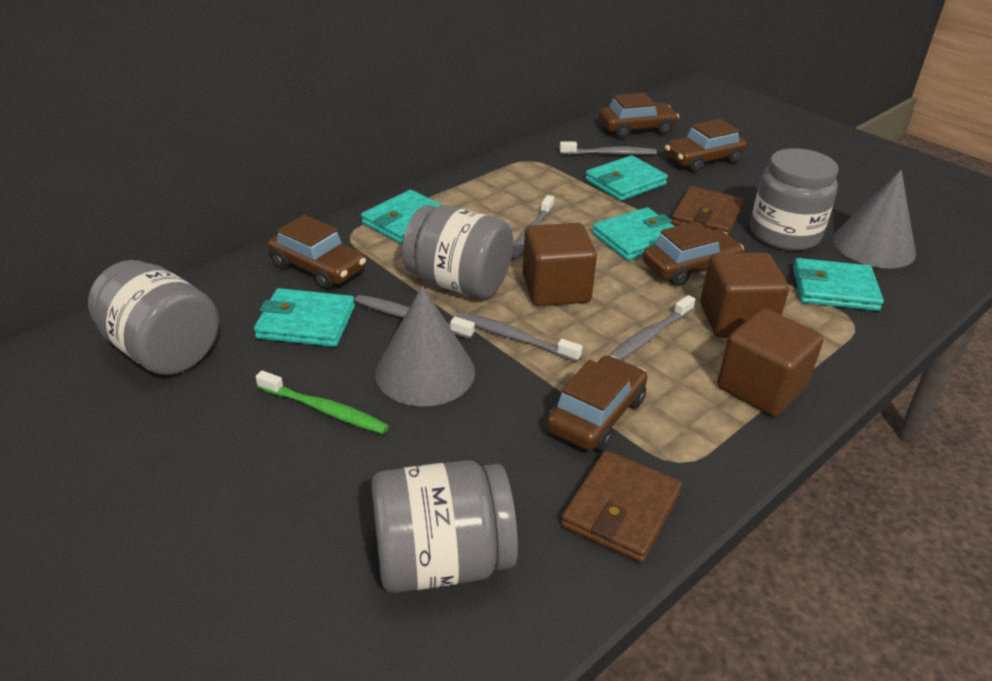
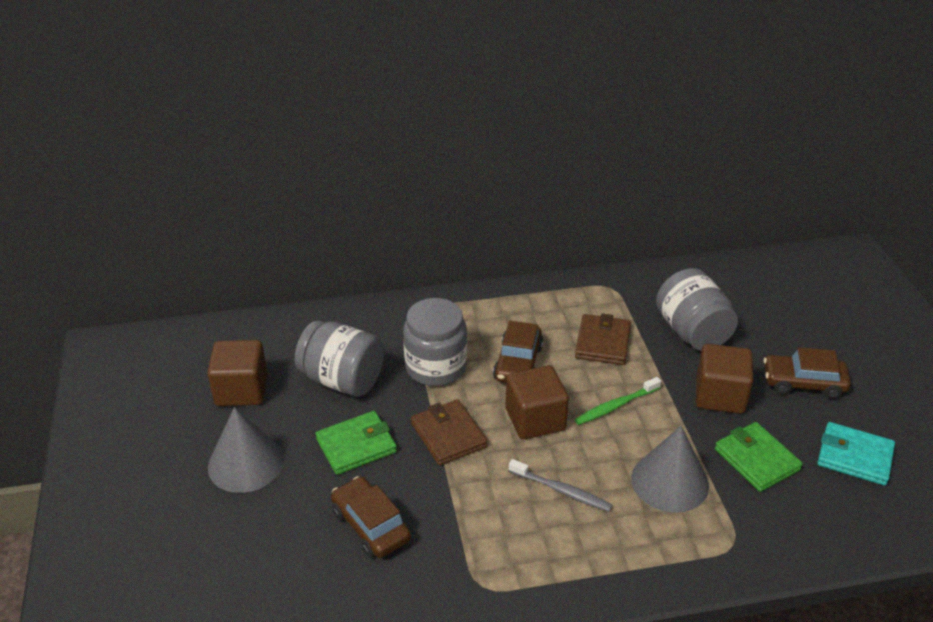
brown car: 5 -> 3
green wallet: 0 -> 2
grey jar: 4 -> 3
grey toothbrush: 5 -> 1
turquoise wallet: 5 -> 1

